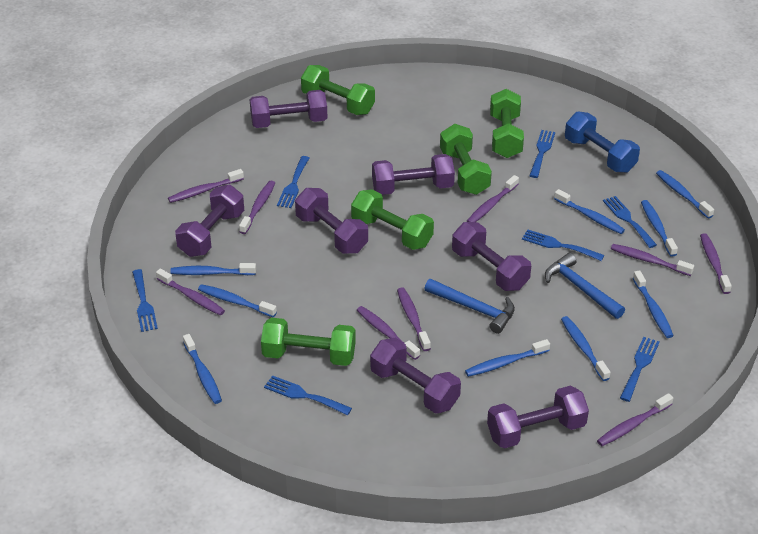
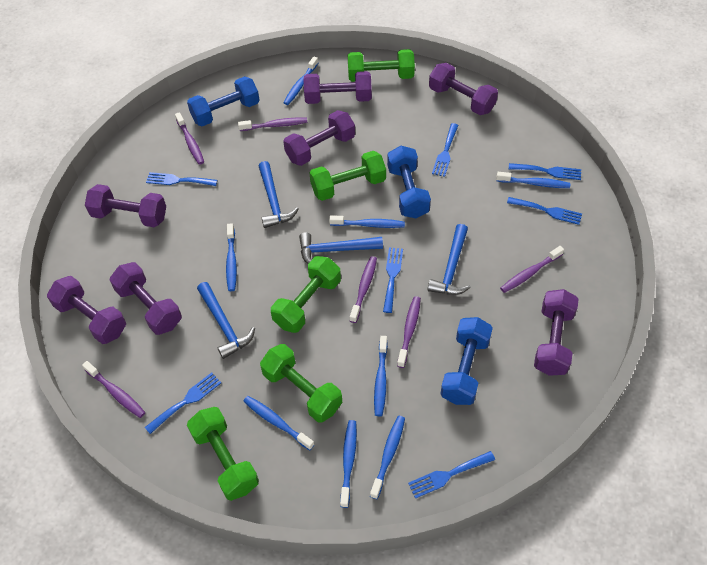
blue dumbbell: 1 -> 3
blue hammer: 2 -> 4
blue toothbrush: 9 -> 8
purple toothbrush: 9 -> 6

